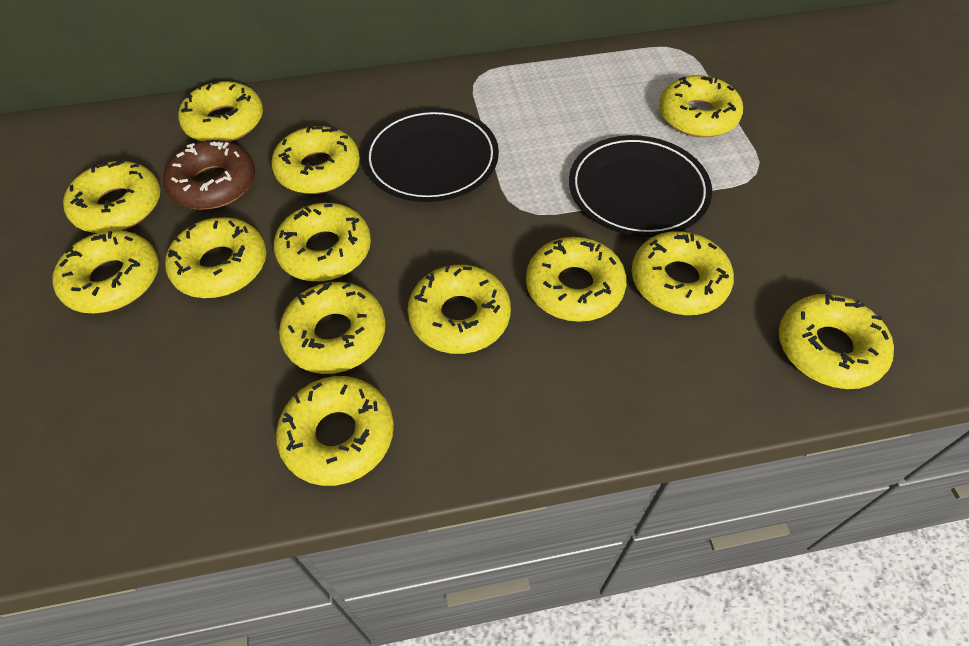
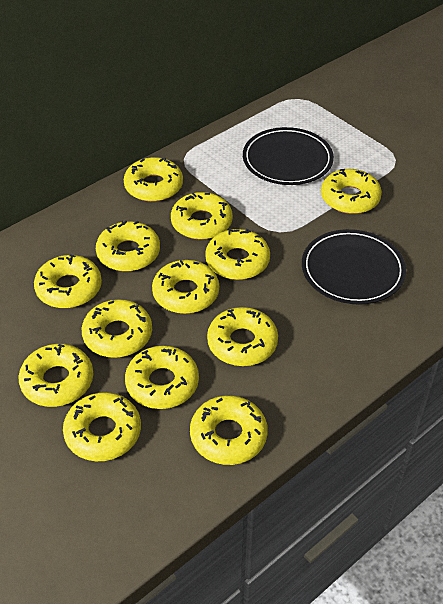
brown donut: 1 -> 0

